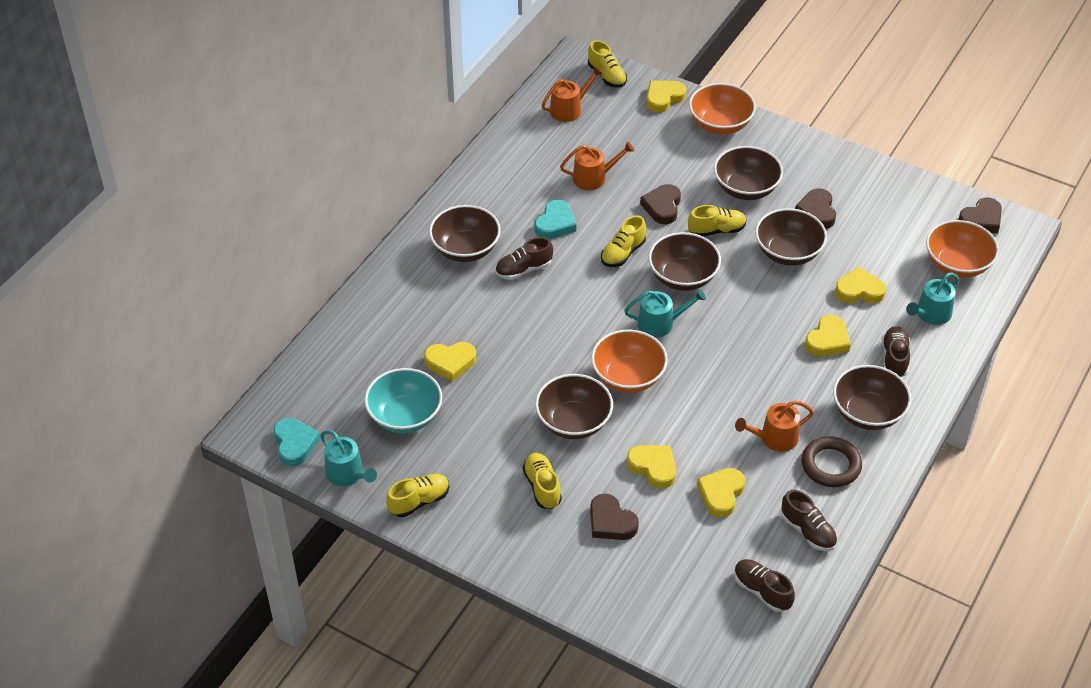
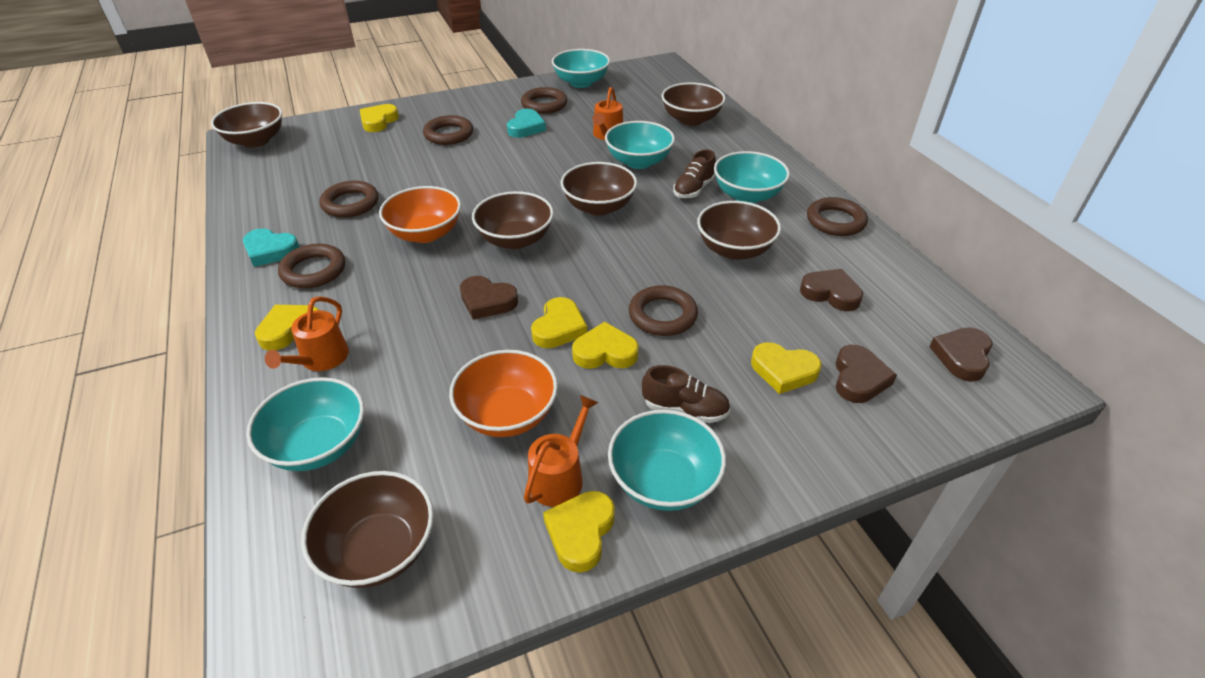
brown ring: 1 -> 6
brown shoe: 4 -> 2
orange bowl: 3 -> 2
turquoise bowl: 1 -> 5
turquoise watering can: 3 -> 0
yellow shoe: 5 -> 0

